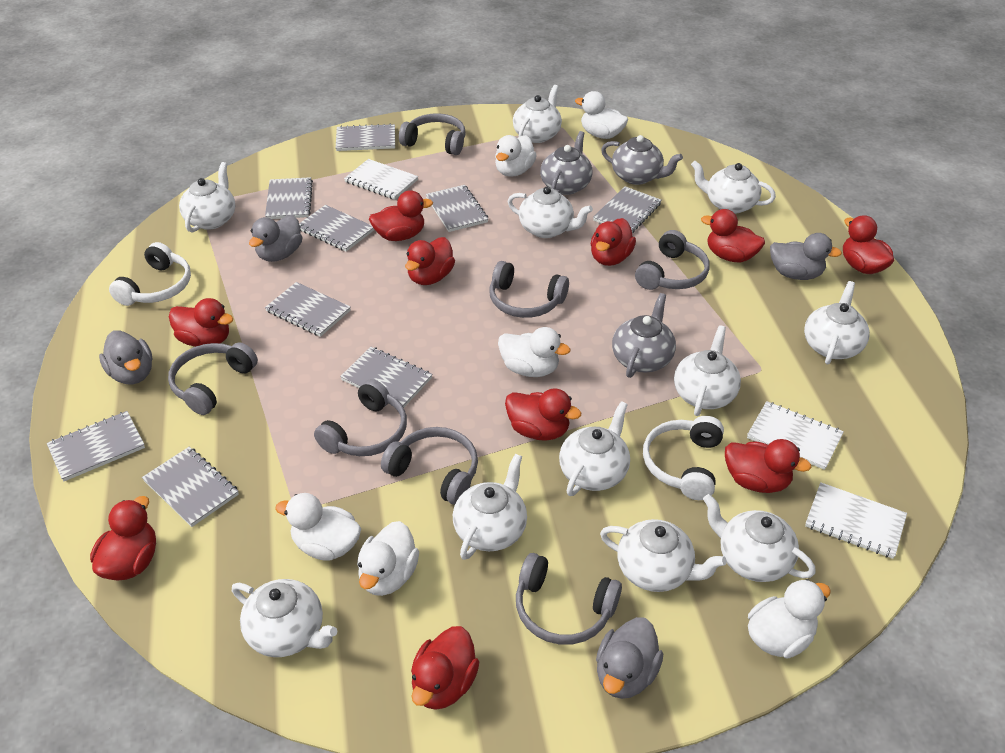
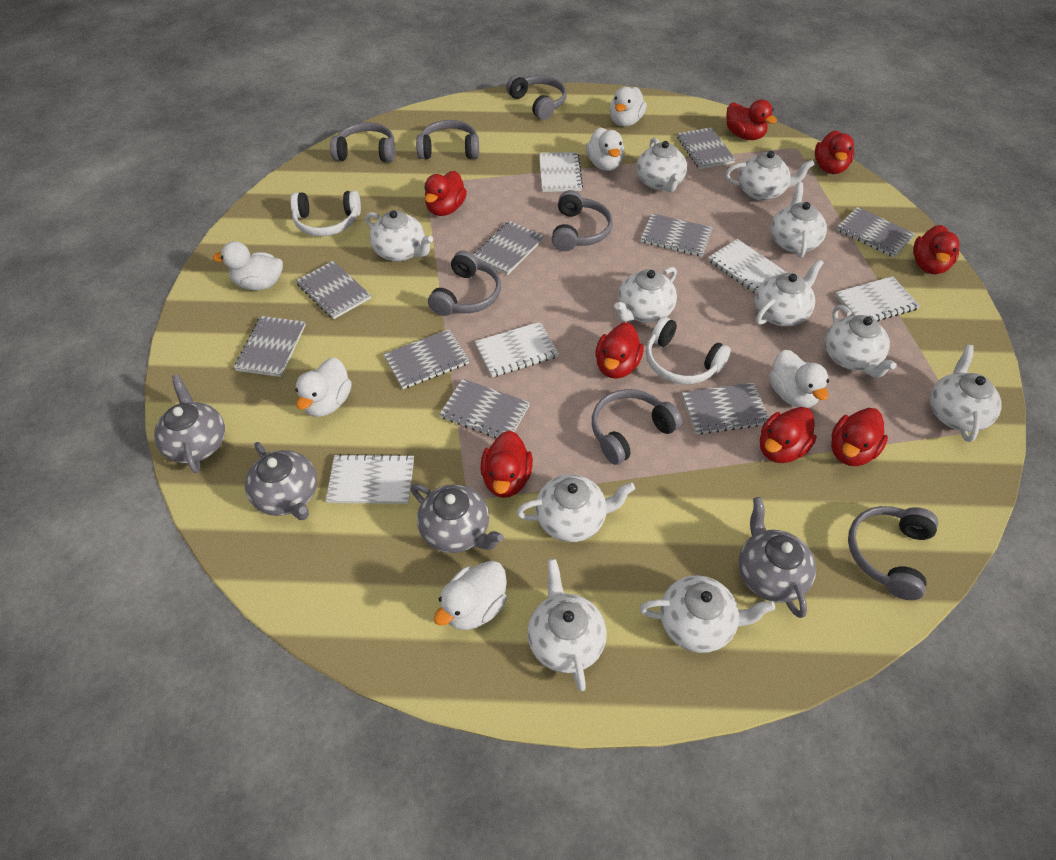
grey duck: 4 -> 0
grey teapot: 3 -> 4
red duck: 10 -> 8
white notebook: 3 -> 5

